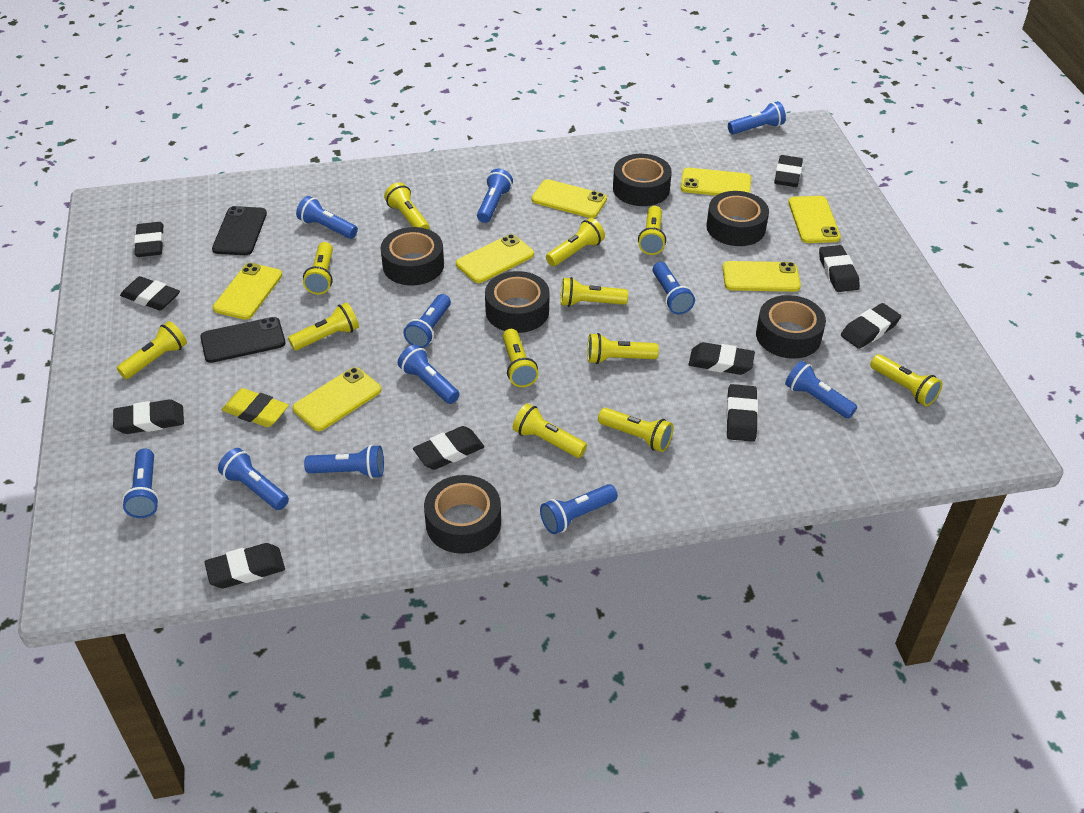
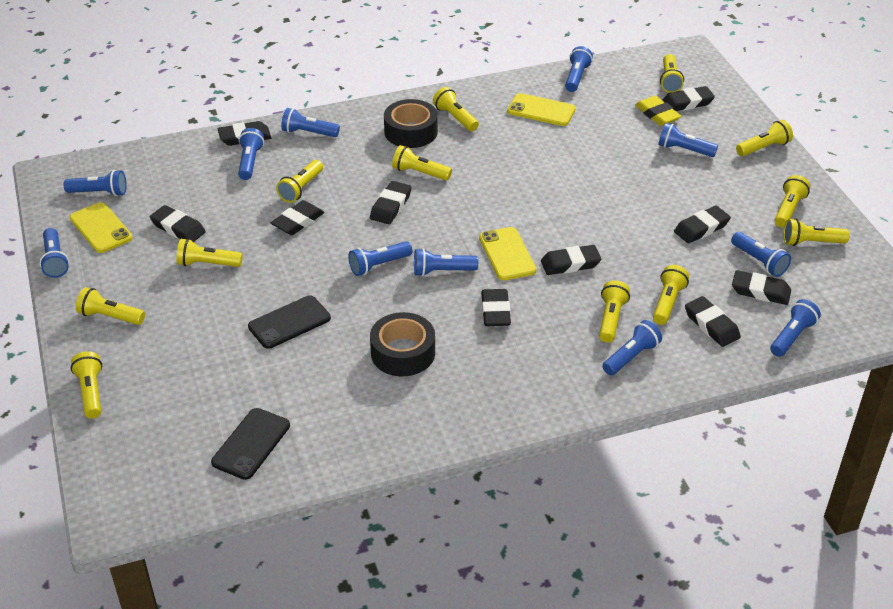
black tape: 6 -> 2
yellow phone: 7 -> 3

